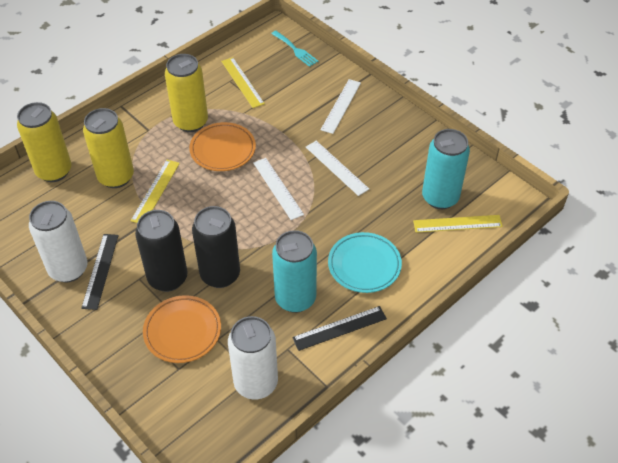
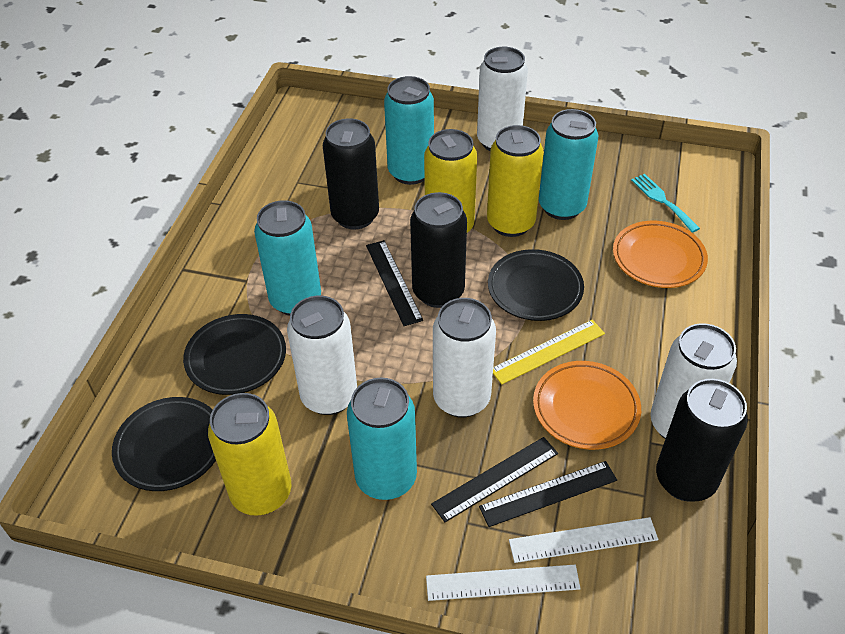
black can: 2 -> 3
black plate: 0 -> 3
black ruler: 2 -> 3
turquoise can: 2 -> 4
turquoise plate: 1 -> 0
white can: 2 -> 4
white ruler: 3 -> 2
yellow ruler: 3 -> 1

